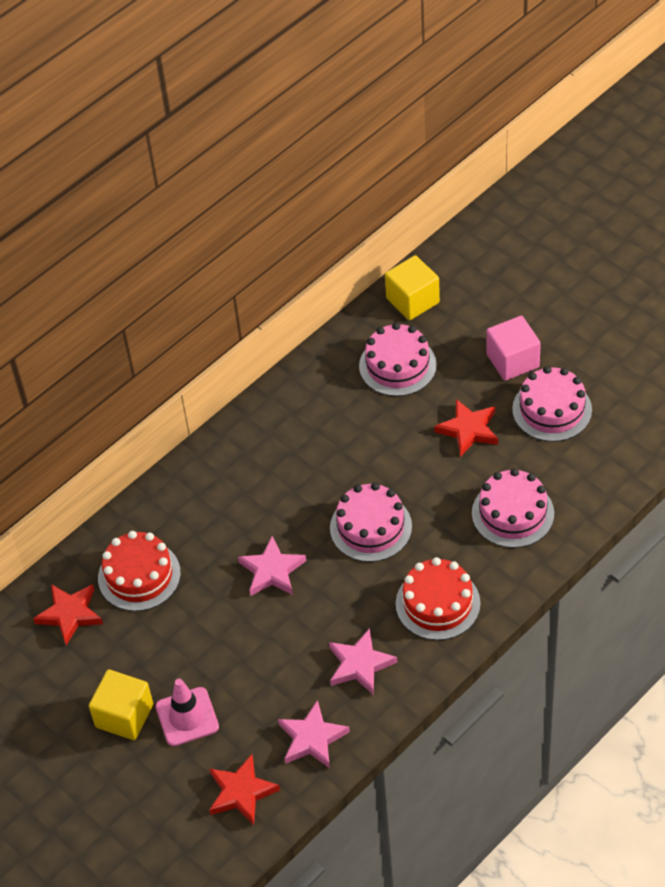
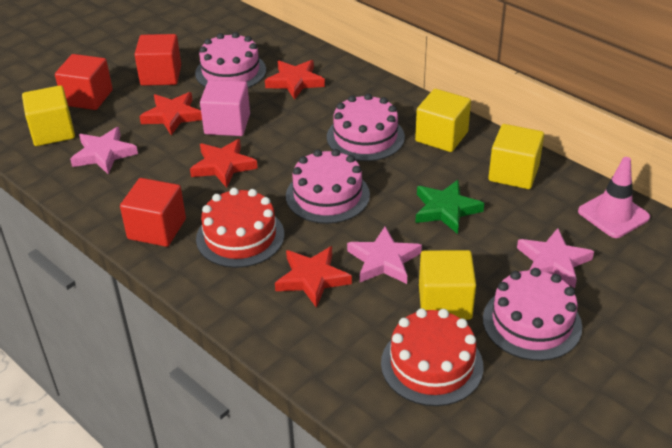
green star: 0 -> 1
red cube: 0 -> 3
red star: 3 -> 4
yellow cube: 2 -> 4

